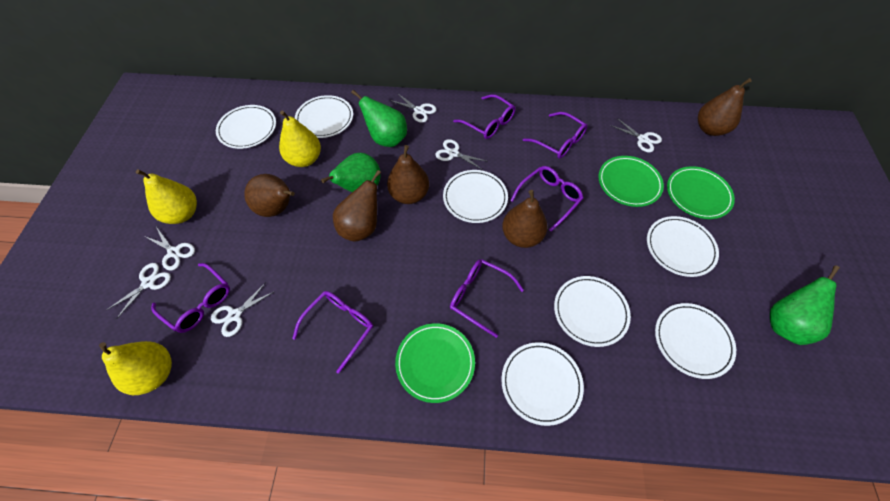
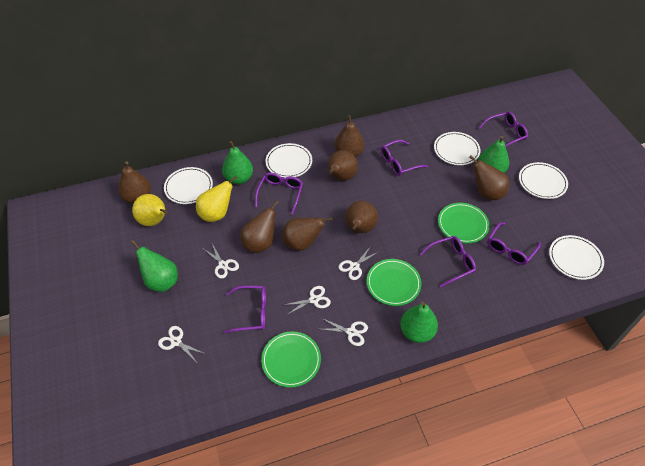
brown pear: 5 -> 7
green pear: 3 -> 4
white plate: 7 -> 5
white scissors: 6 -> 5
yellow pear: 3 -> 2

